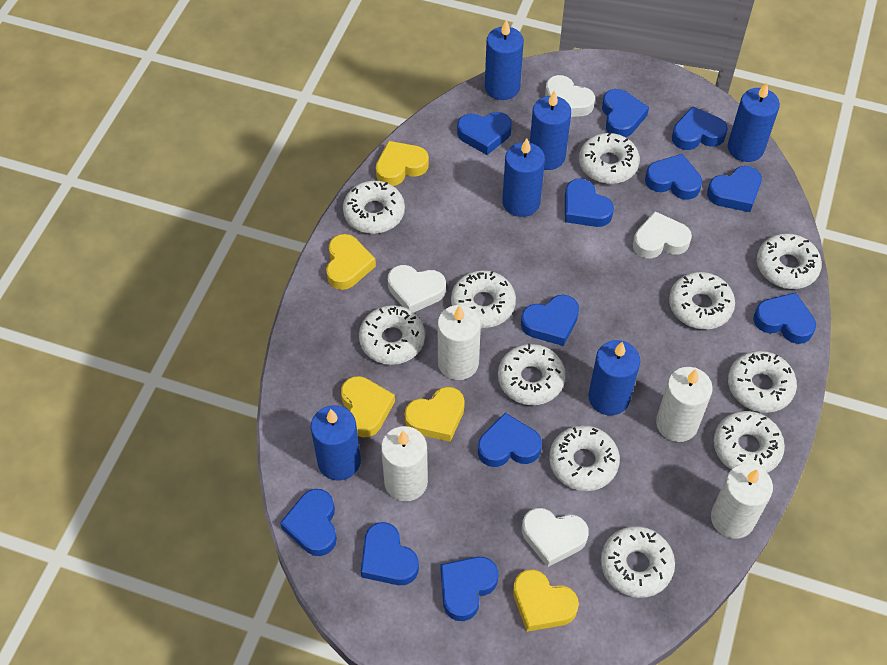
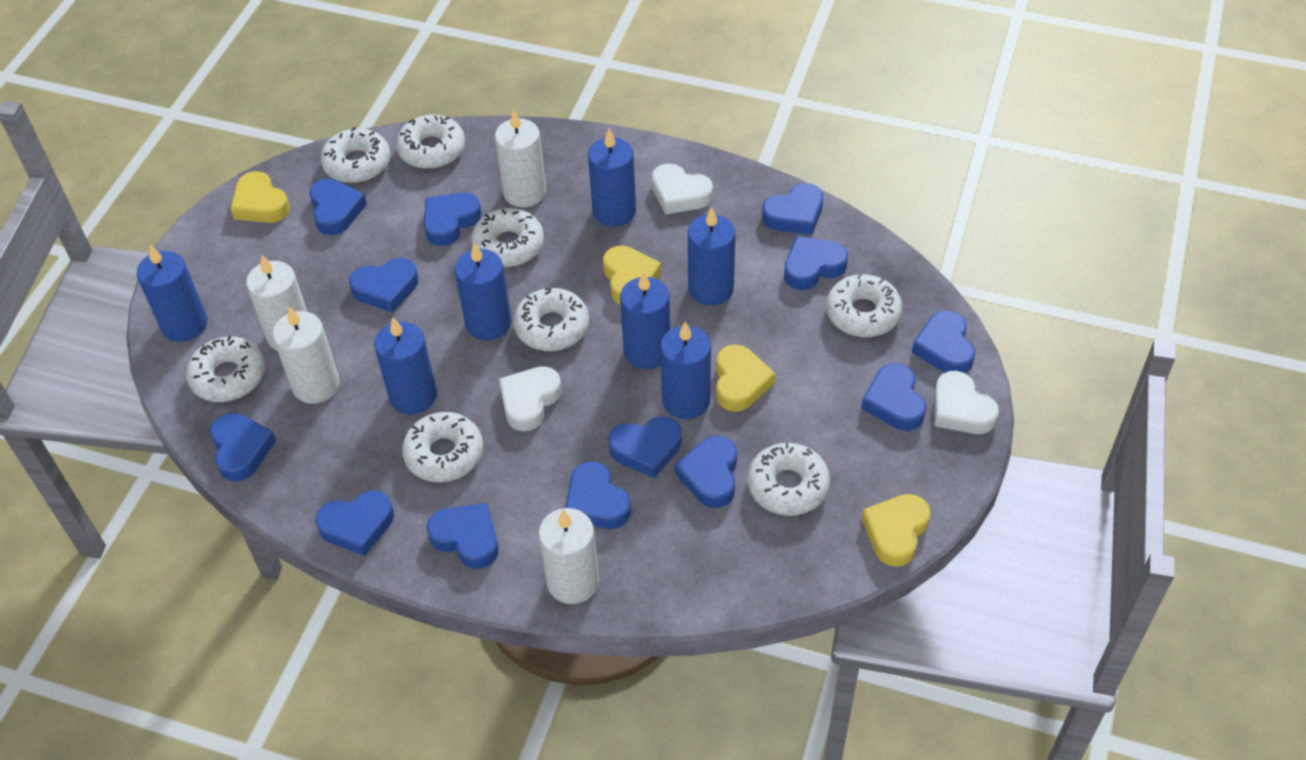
blue candle: 6 -> 7
blue heart: 12 -> 13
white donut: 11 -> 8
white heart: 4 -> 3
yellow heart: 5 -> 4

